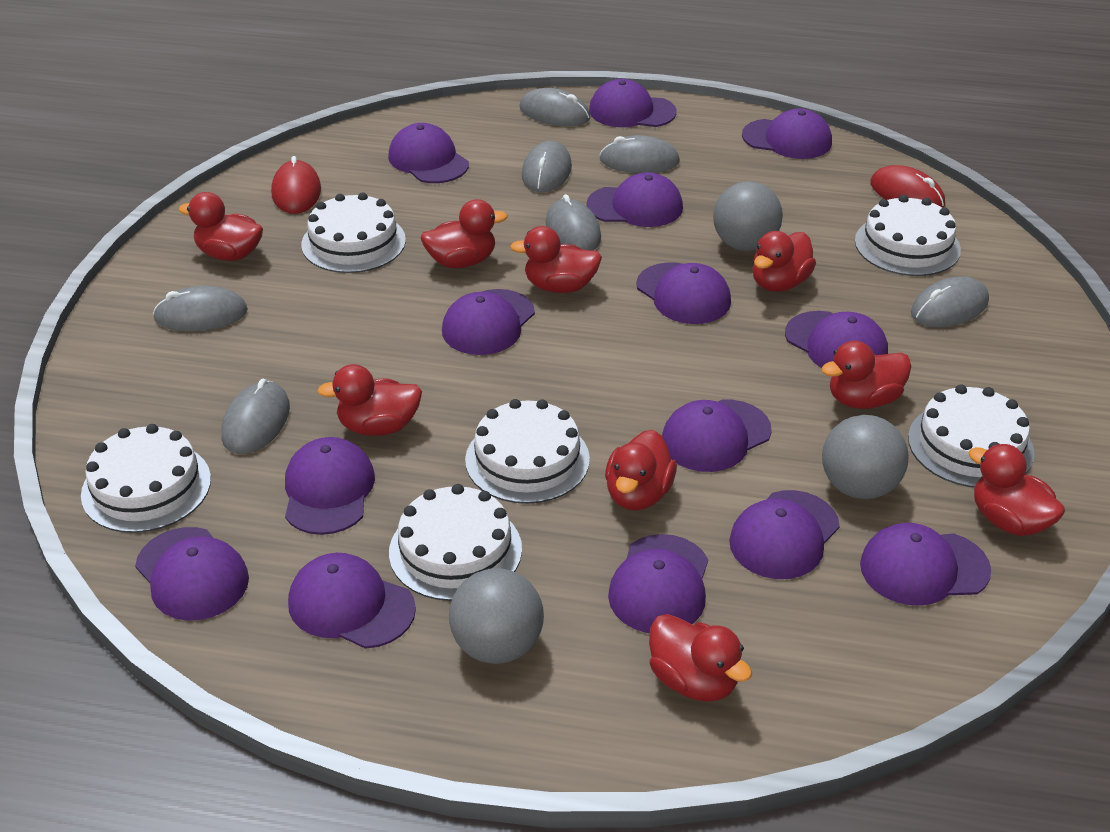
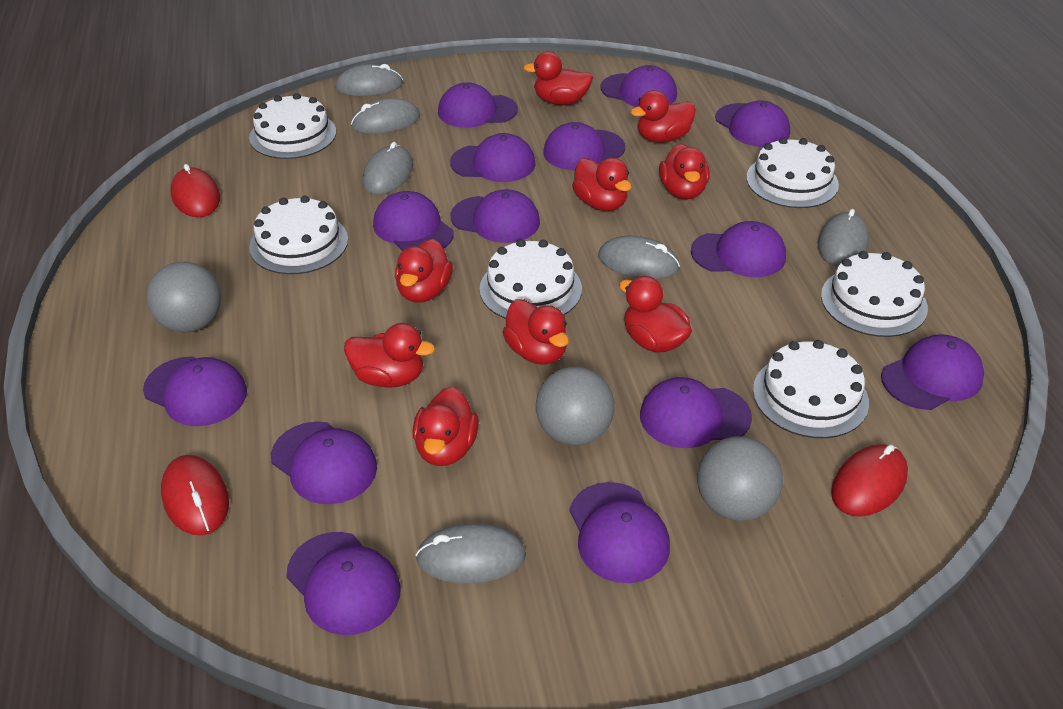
grey mouse: 7 -> 6
red mouse: 2 -> 3

